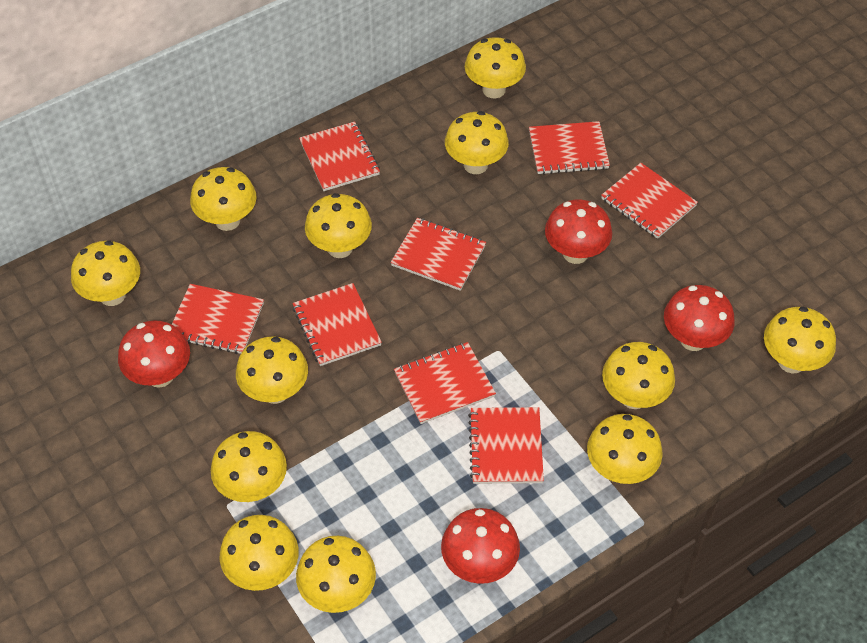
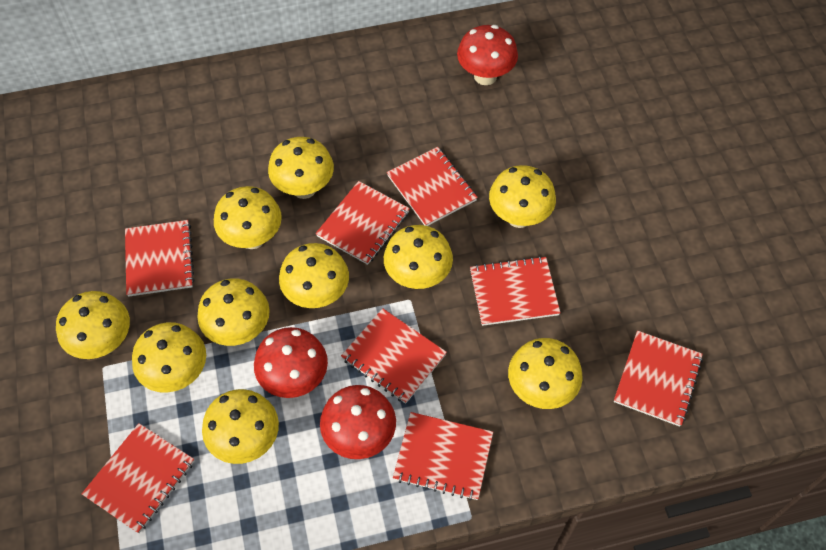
red mushroom: 4 -> 3
yellow mushroom: 12 -> 10

